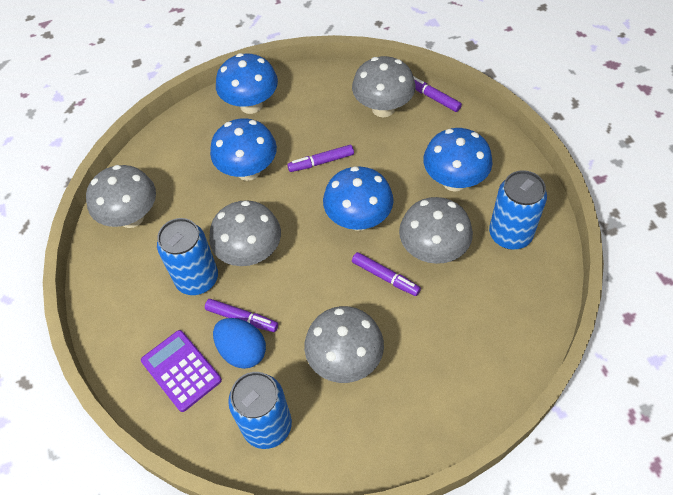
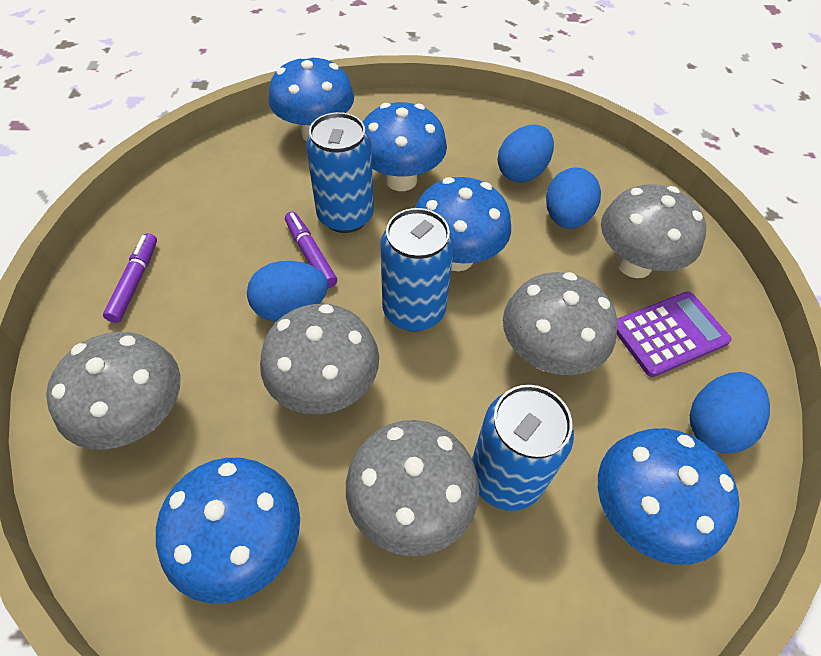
blue egg: 1 -> 4
blue mushroom: 4 -> 5
purple marker: 4 -> 2

